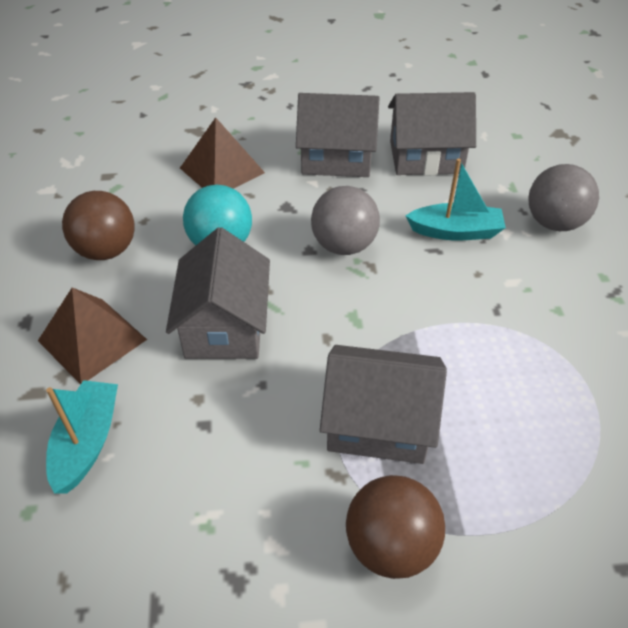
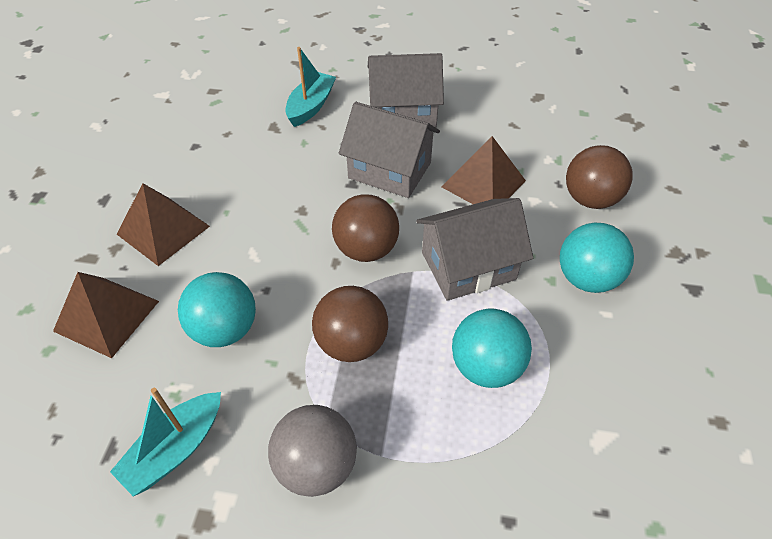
brown ball: 2 -> 3
brown pyramid: 2 -> 3
grey ball: 2 -> 1
grey house: 4 -> 3
turquoise ball: 1 -> 3

